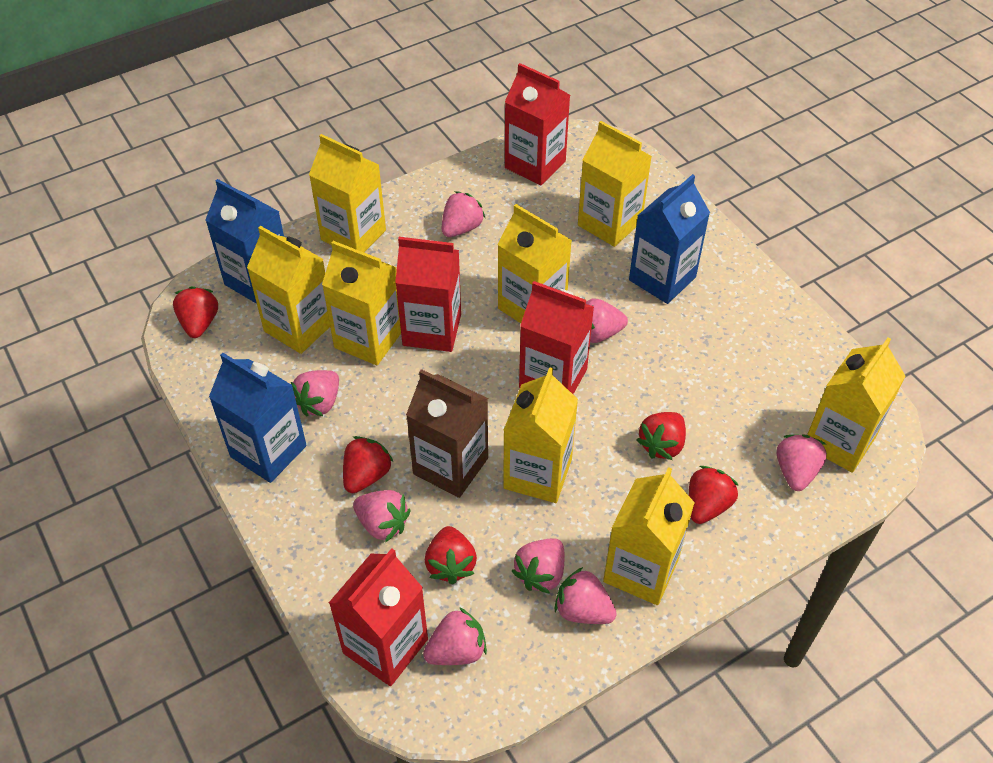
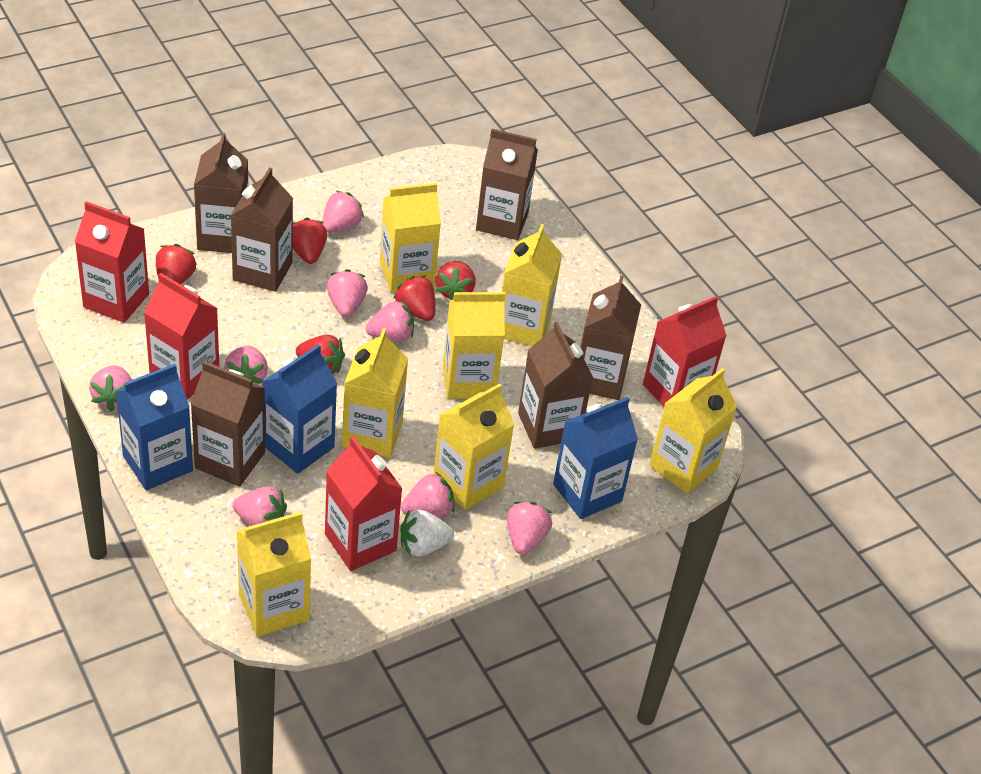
brown carton: 1 -> 6
white strawberry: 0 -> 1
yellow carton: 8 -> 7

